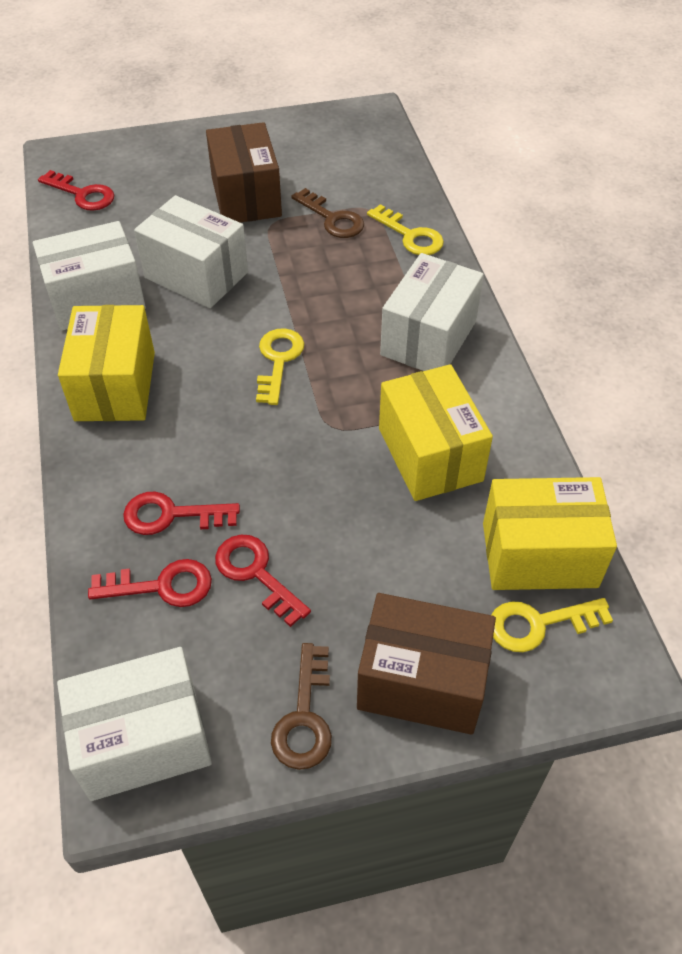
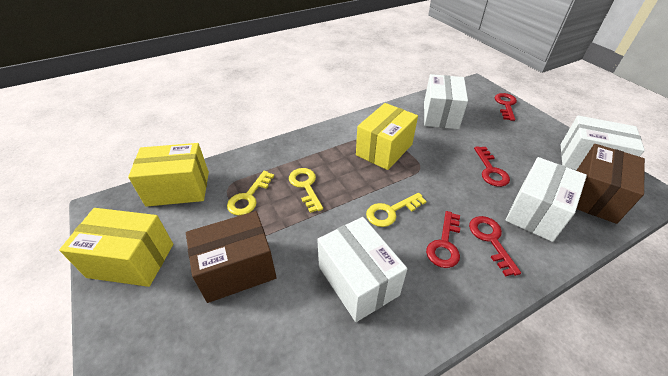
brown key: 2 -> 0

